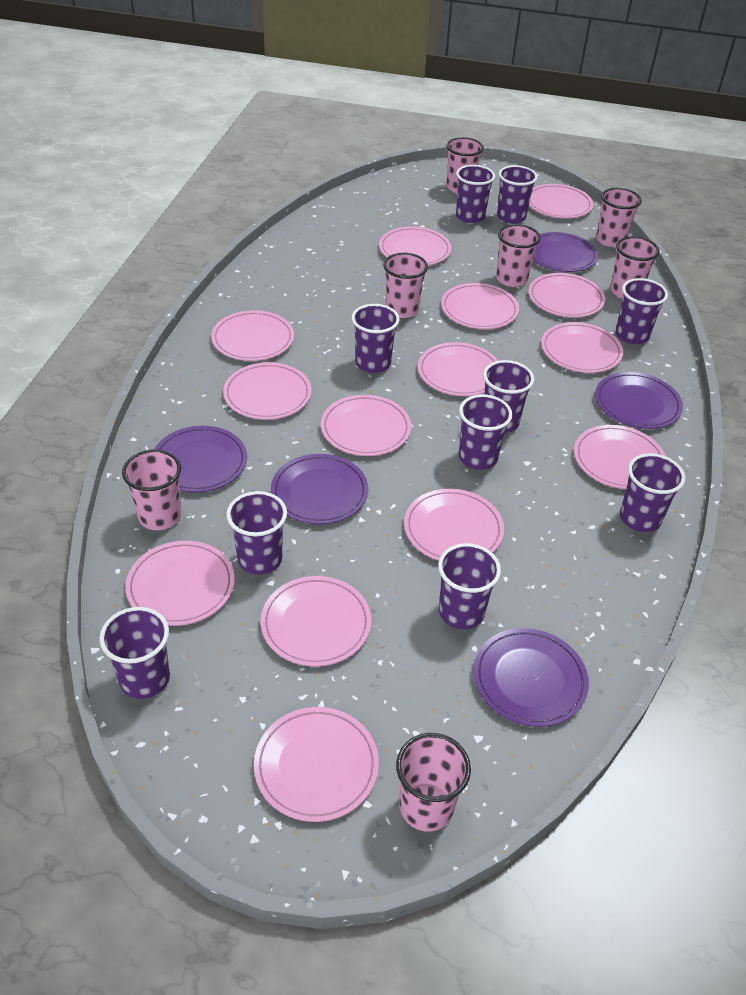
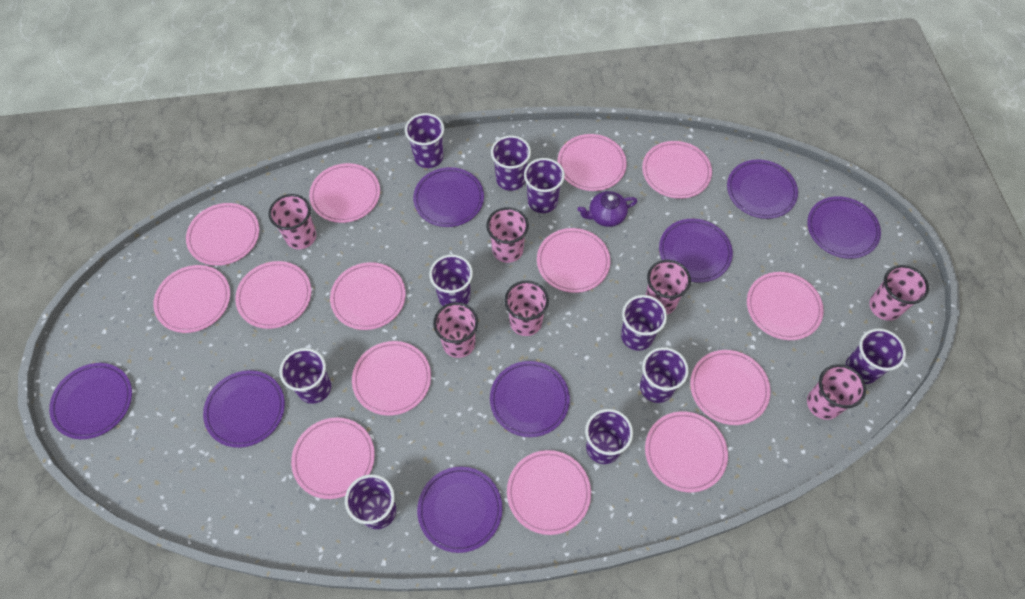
purple plate: 5 -> 8
purple teapot: 0 -> 1

